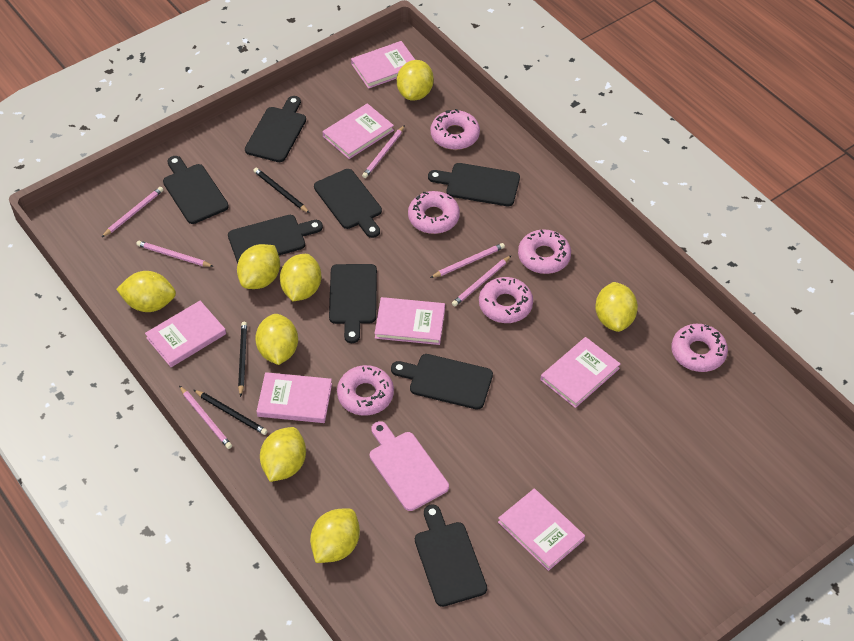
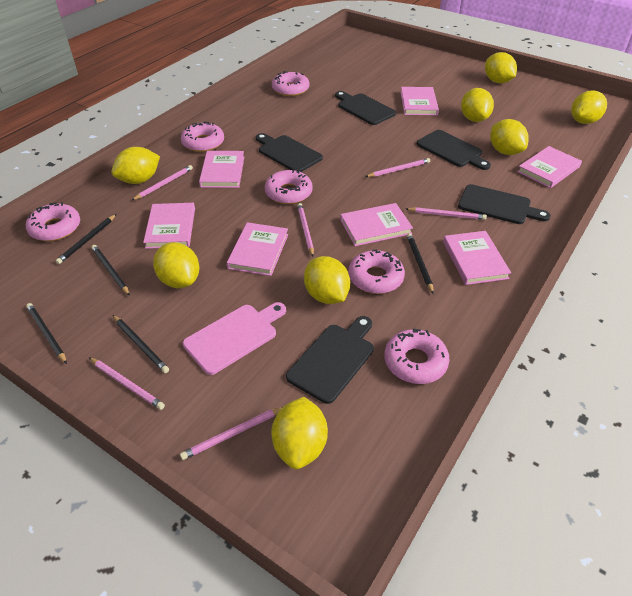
black cutting board: 8 -> 5
black pencil: 3 -> 5

